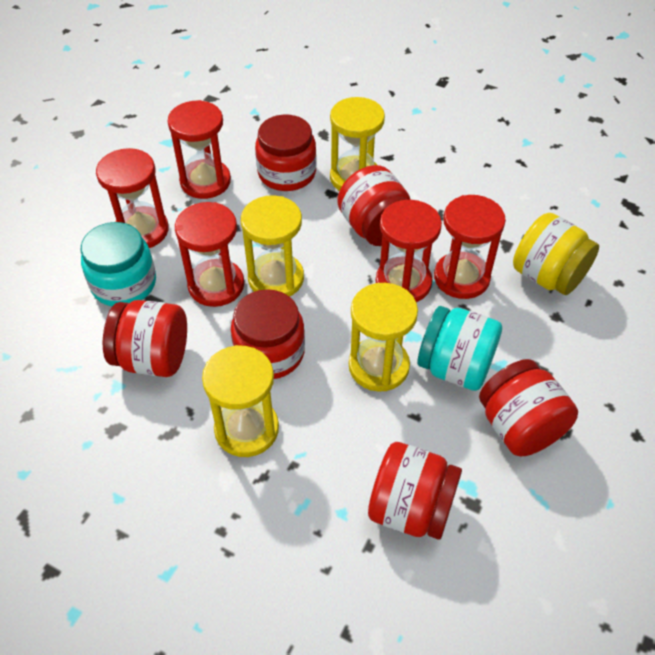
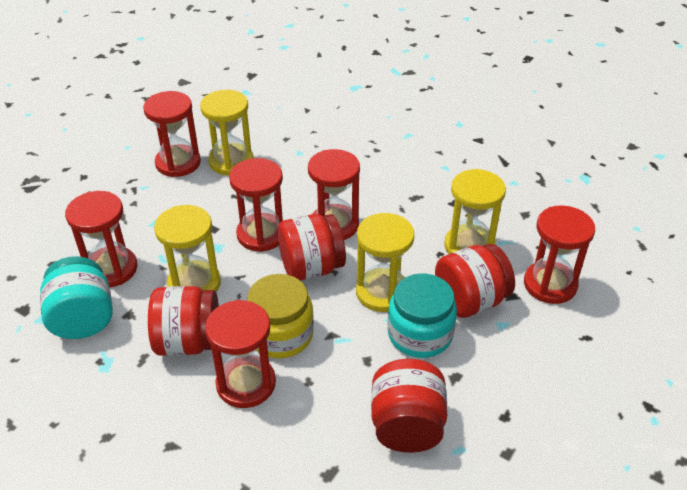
red hourglass: 5 -> 6
red jar: 6 -> 4

